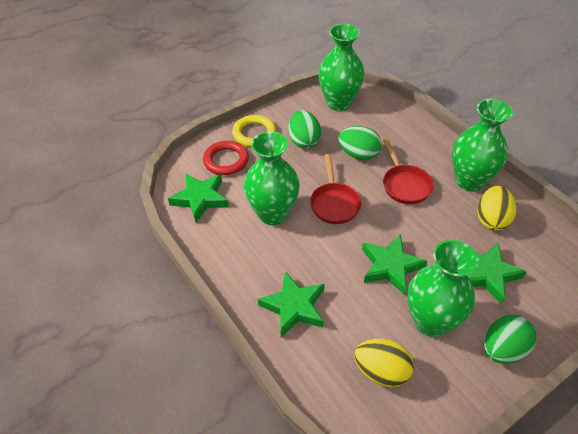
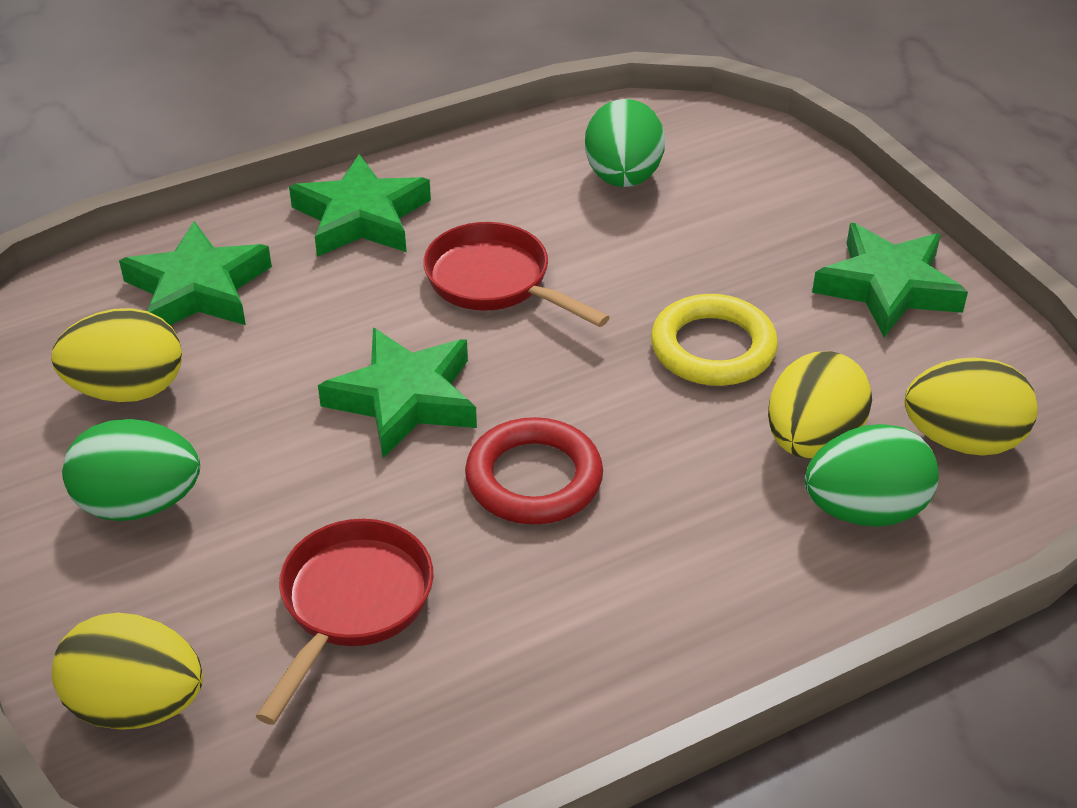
green vase: 4 -> 0
yellow egg: 2 -> 4

